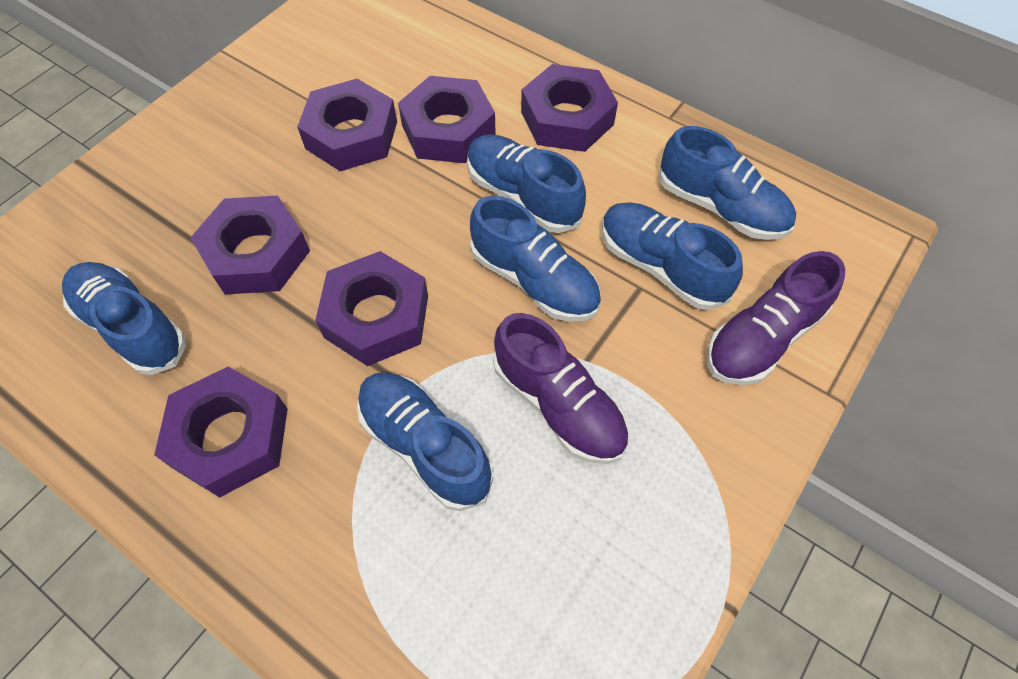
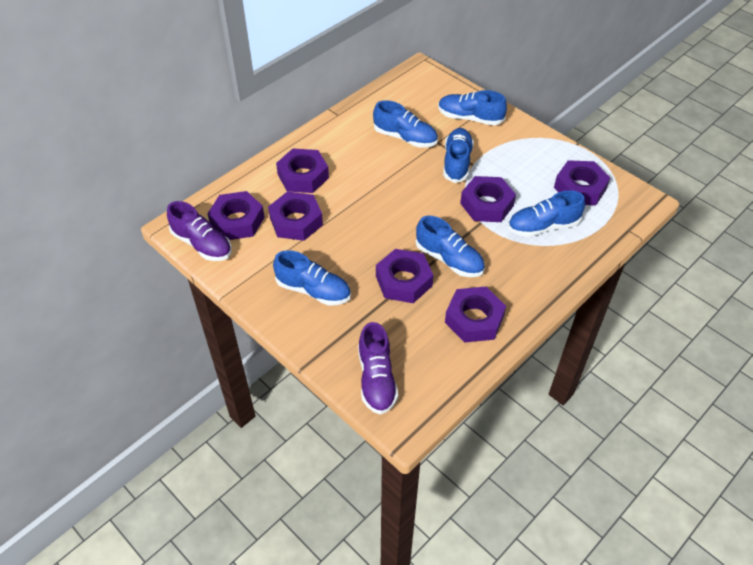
purple nut: 6 -> 7

